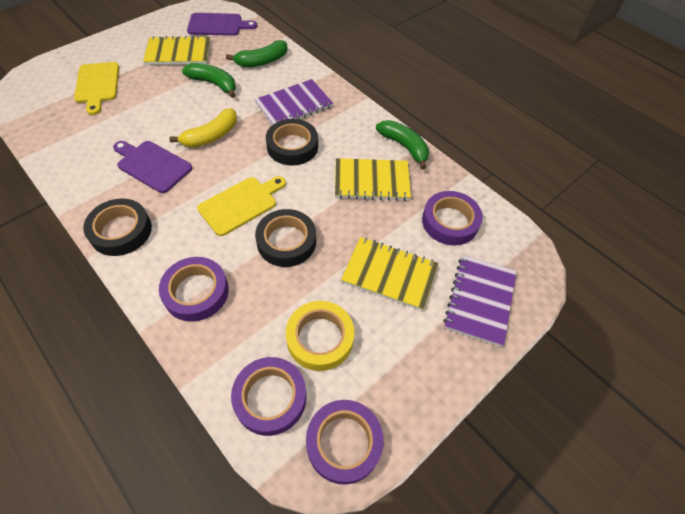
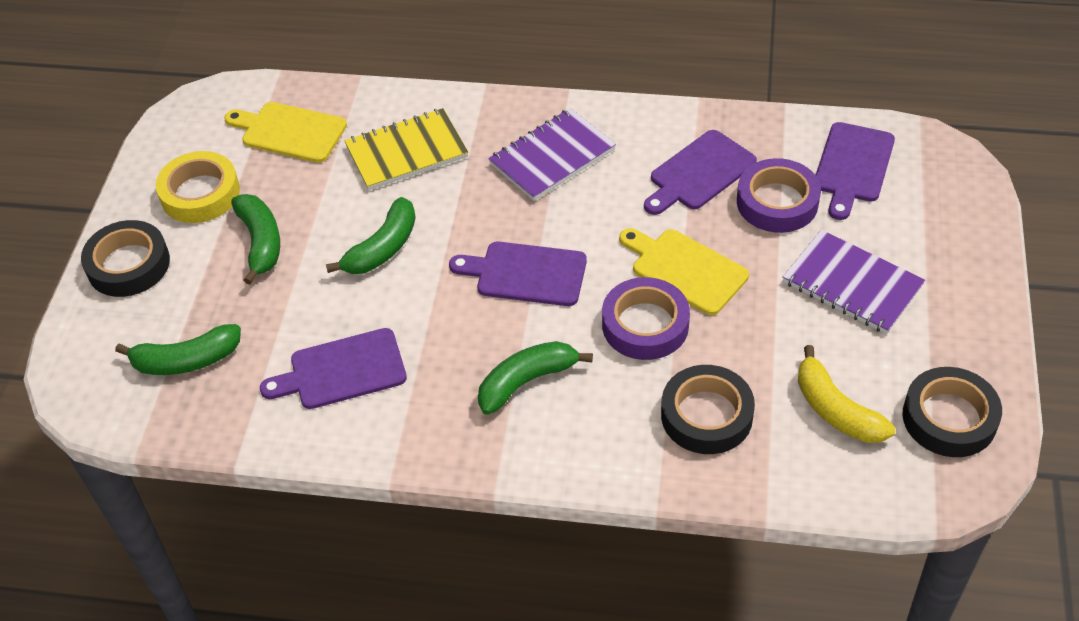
green banana: 3 -> 4
purple cutting board: 2 -> 4
purple tape: 4 -> 2
yellow notebook: 3 -> 1

